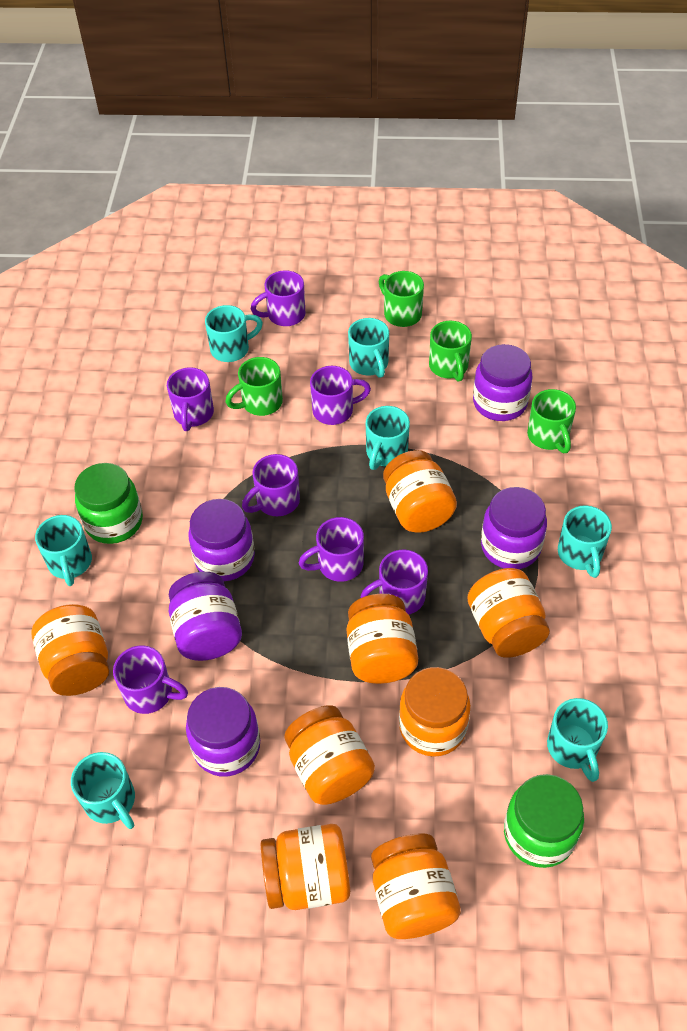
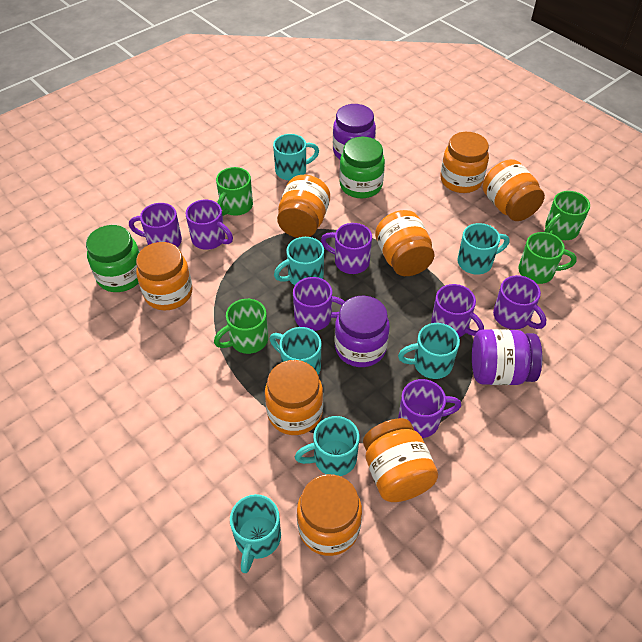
purple jar: 5 -> 3

